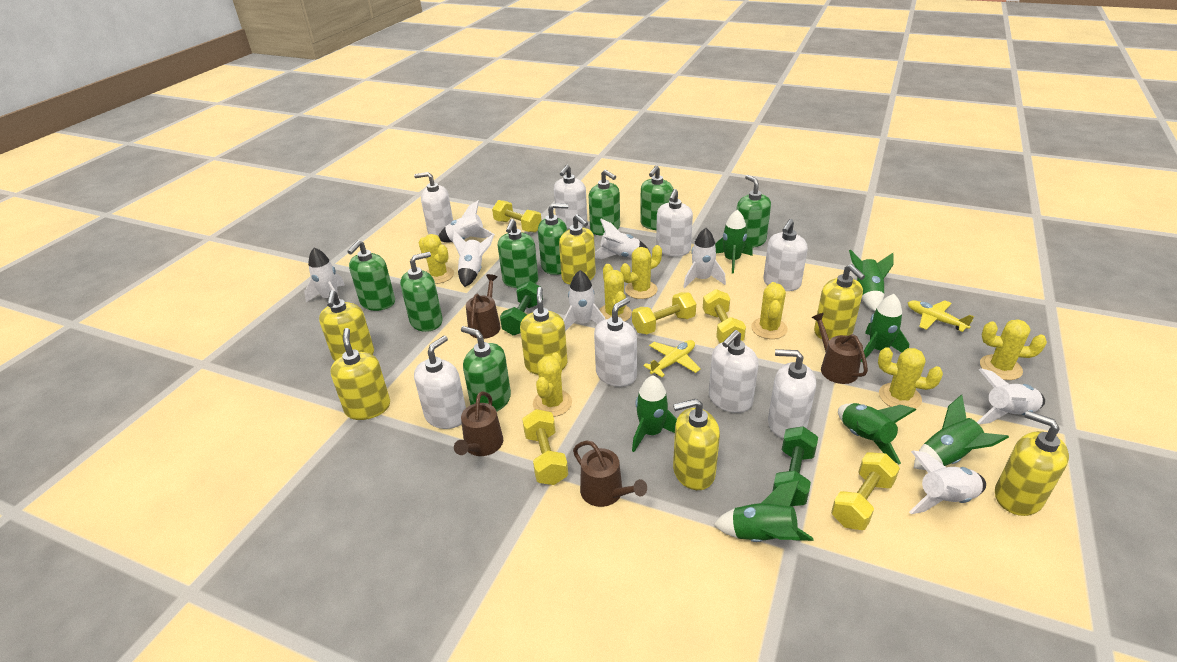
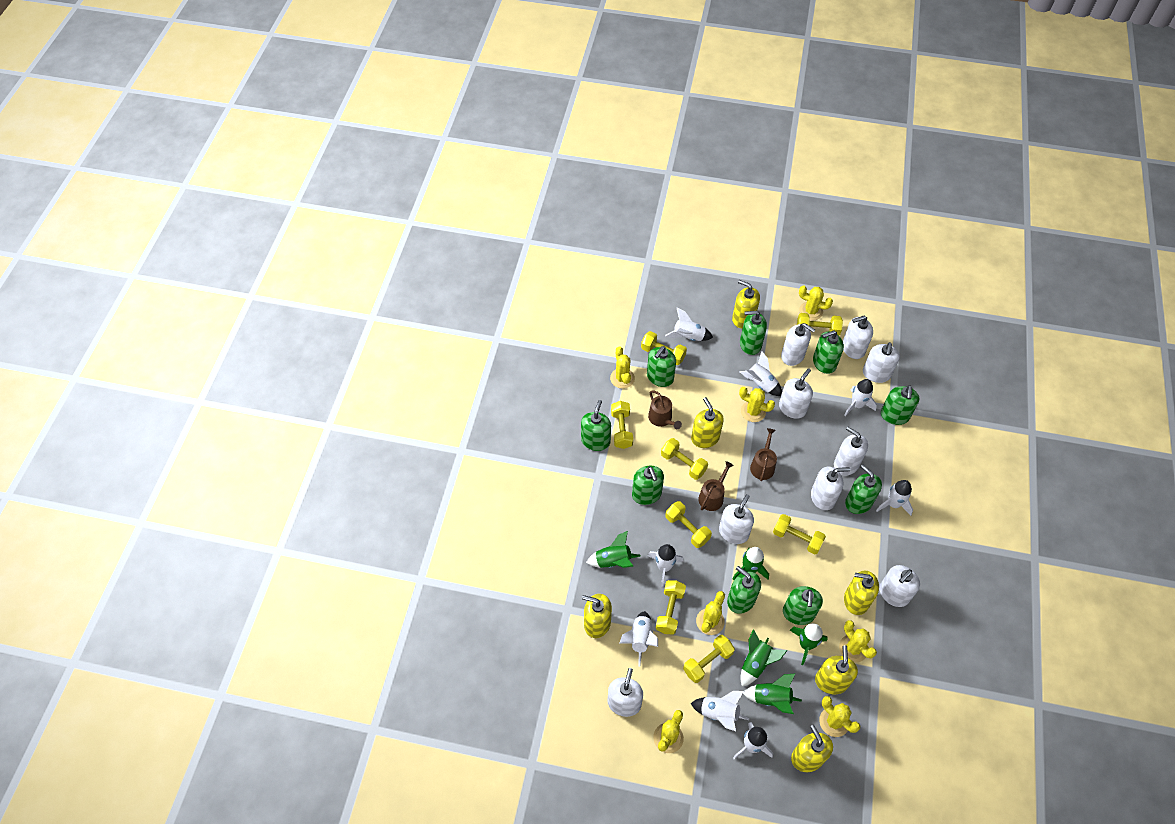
brown watering can: 4 -> 3
green dumbbell: 2 -> 0
green rocket: 7 -> 5
green soap dispenser: 8 -> 9
white soap dispenser: 8 -> 9
yellow dumbbell: 5 -> 8
yellow plane: 2 -> 0
yellow soap dispenser: 7 -> 6

